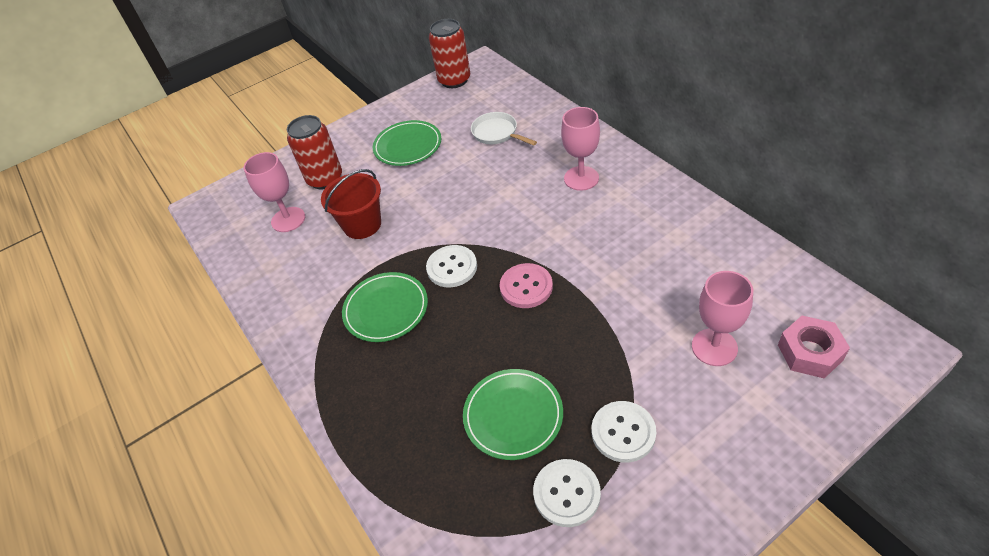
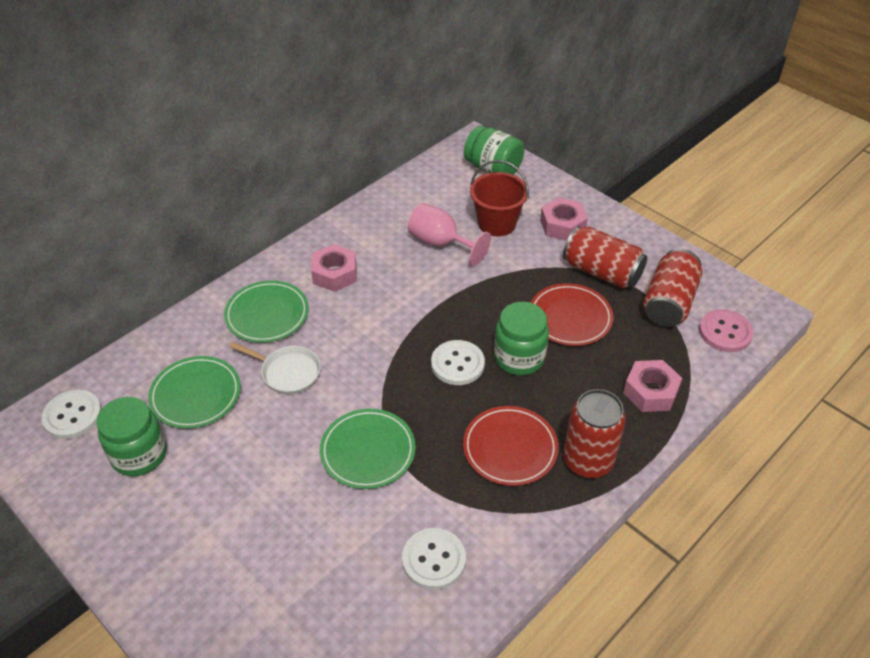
green jar: 0 -> 3
pink goblet: 3 -> 1
pink nut: 1 -> 3
red can: 2 -> 3
red plate: 0 -> 2

